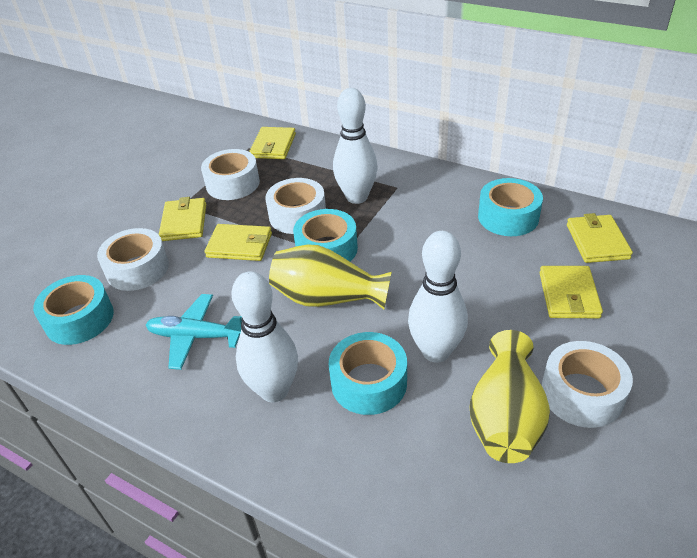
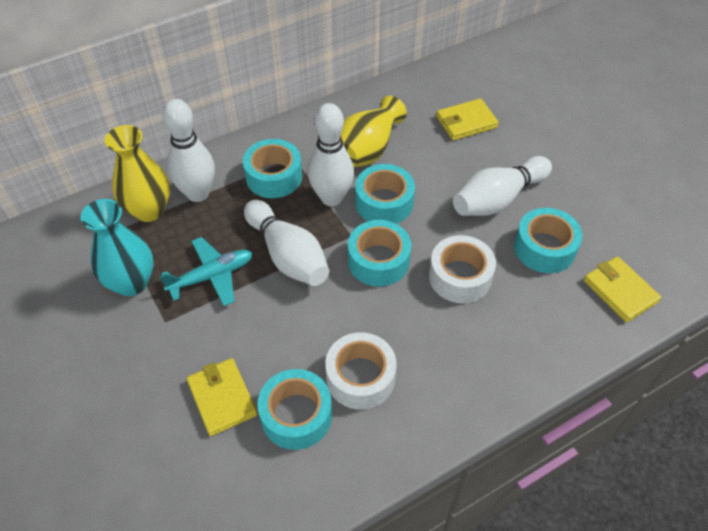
turquoise tape: 4 -> 5
turquoise vase: 0 -> 1
white bowling pin: 3 -> 4
white tape: 4 -> 2
yellow wallet: 5 -> 3

